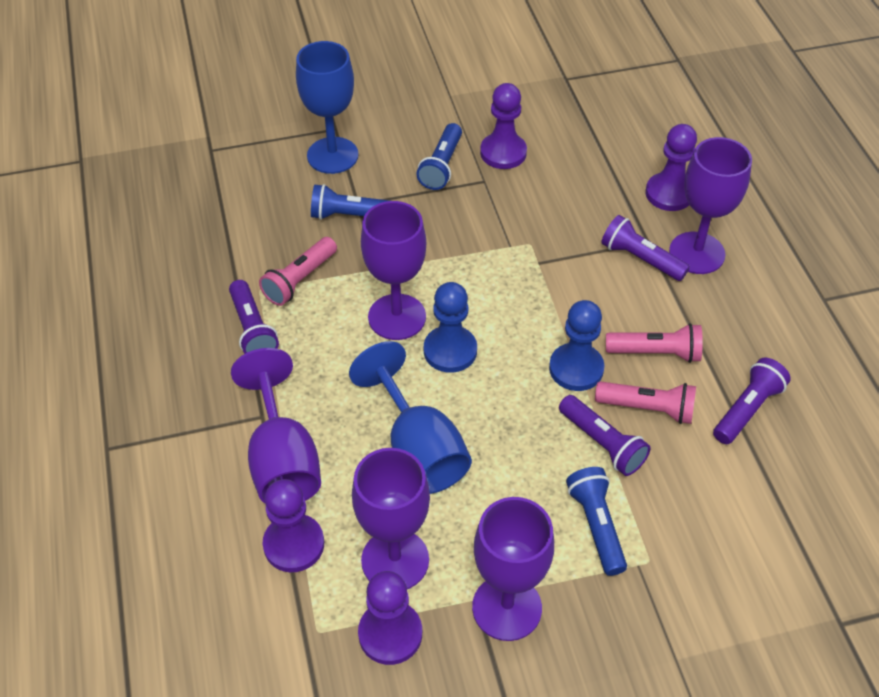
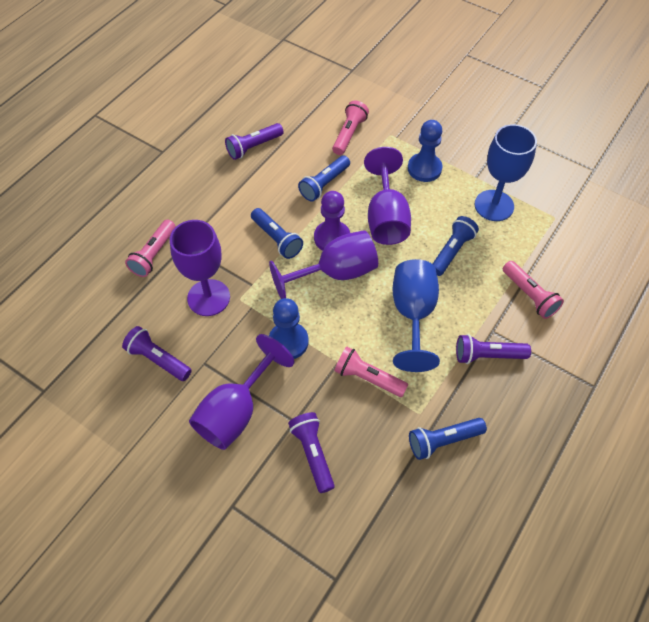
blue flashlight: 3 -> 4
pink flashlight: 3 -> 4
purple goblet: 5 -> 4
purple pawn: 4 -> 1

